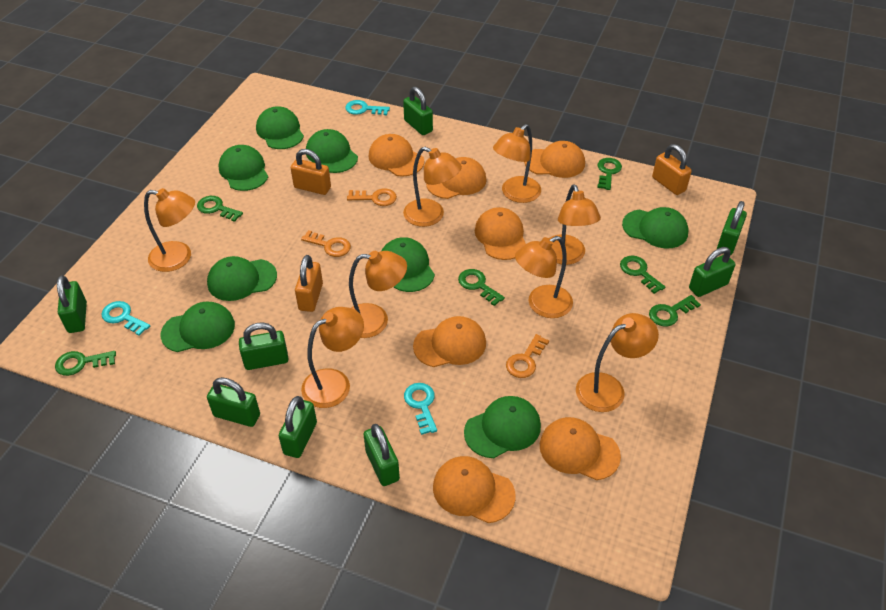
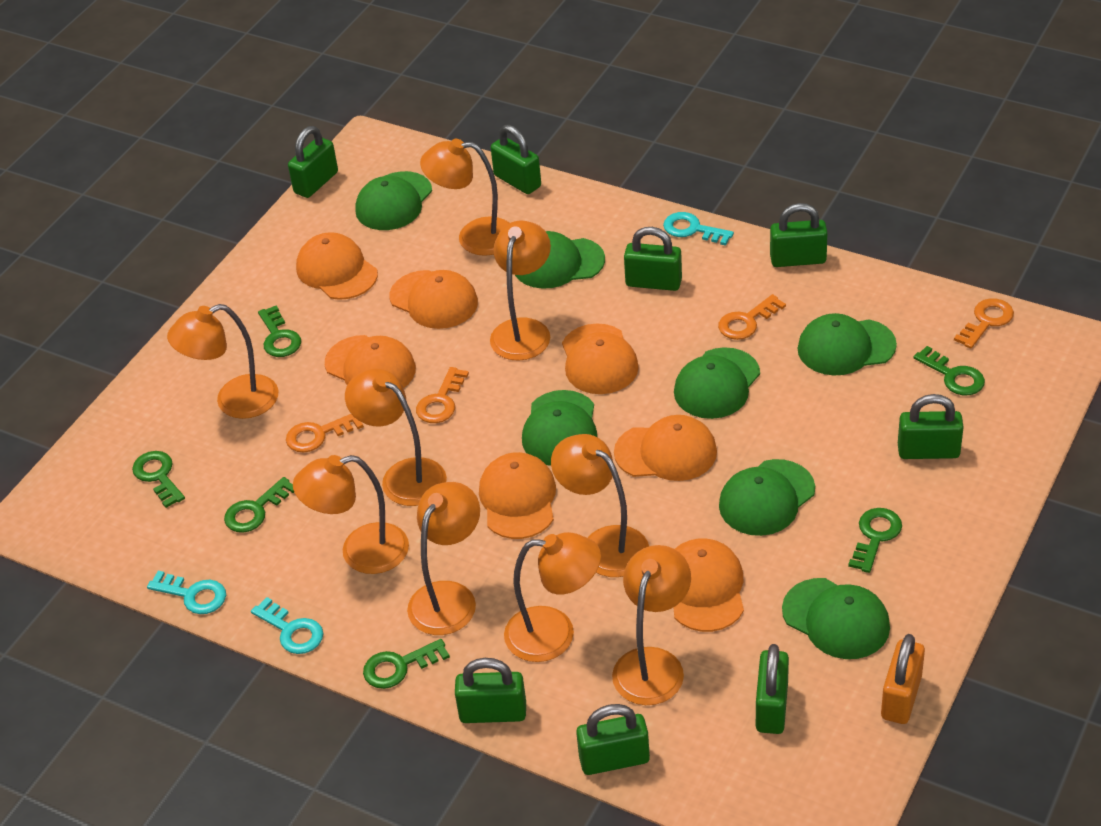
green cap: 8 -> 7
orange key: 3 -> 4
orange lamp: 8 -> 9
orange padlock: 3 -> 1

